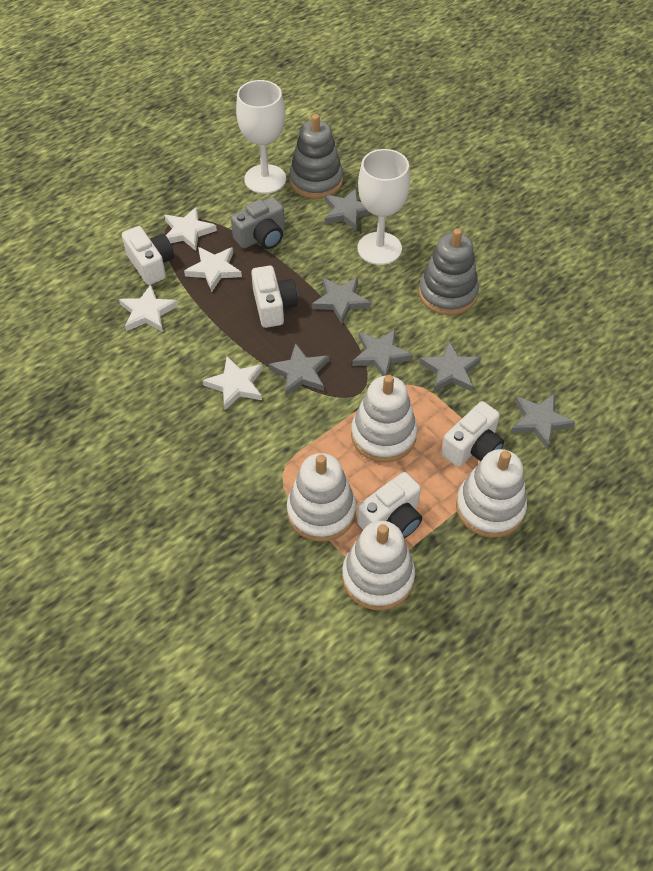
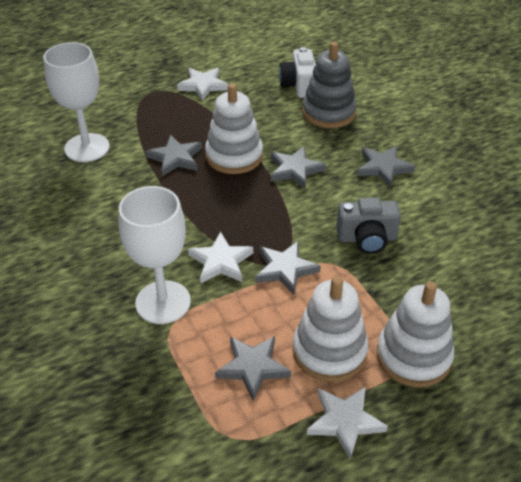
grey stacking toy: 2 -> 1
grey star: 6 -> 5
white camera: 4 -> 1
white stacking toy: 4 -> 3
white star: 4 -> 3

